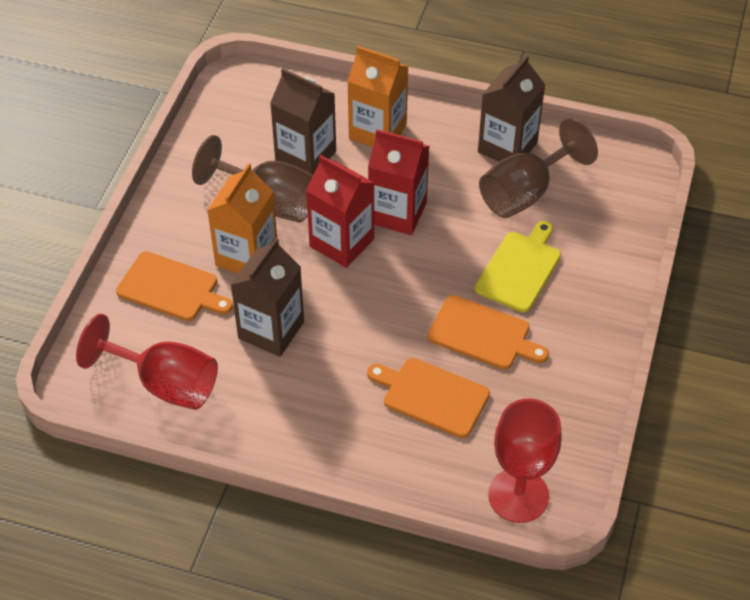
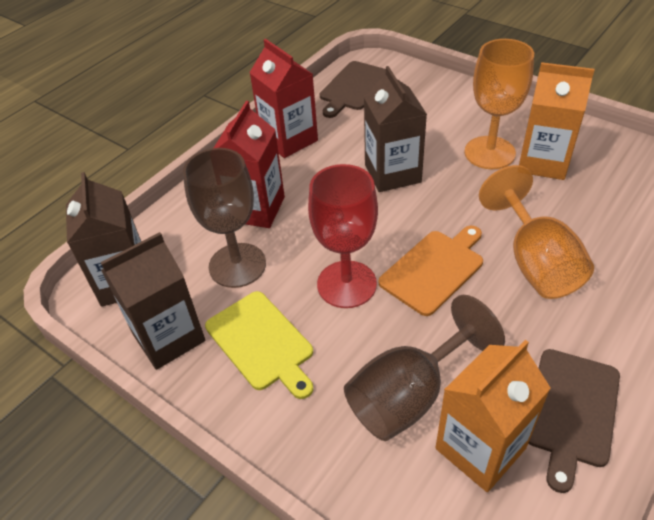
brown cutting board: 0 -> 2
orange cutting board: 3 -> 1
orange goblet: 0 -> 2
red goblet: 2 -> 1

